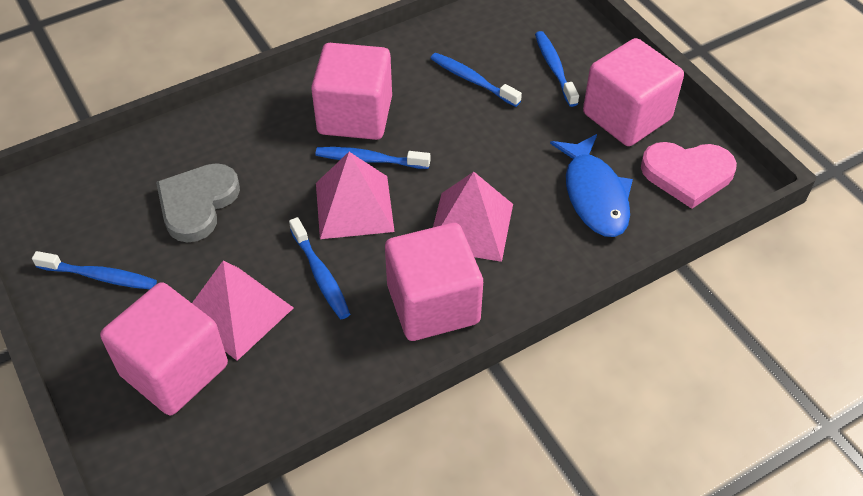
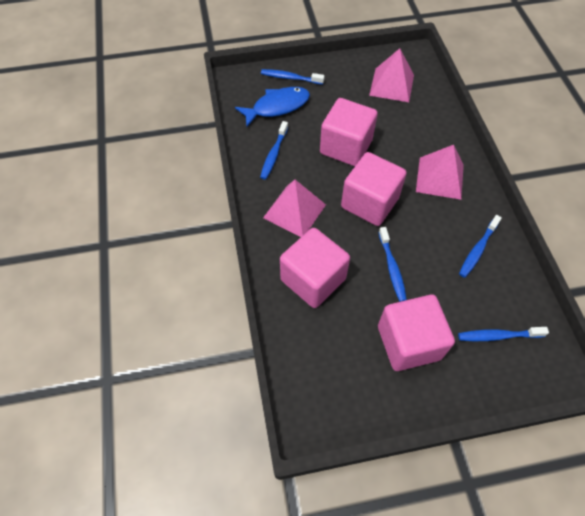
grey heart: 1 -> 0
pink heart: 1 -> 0

